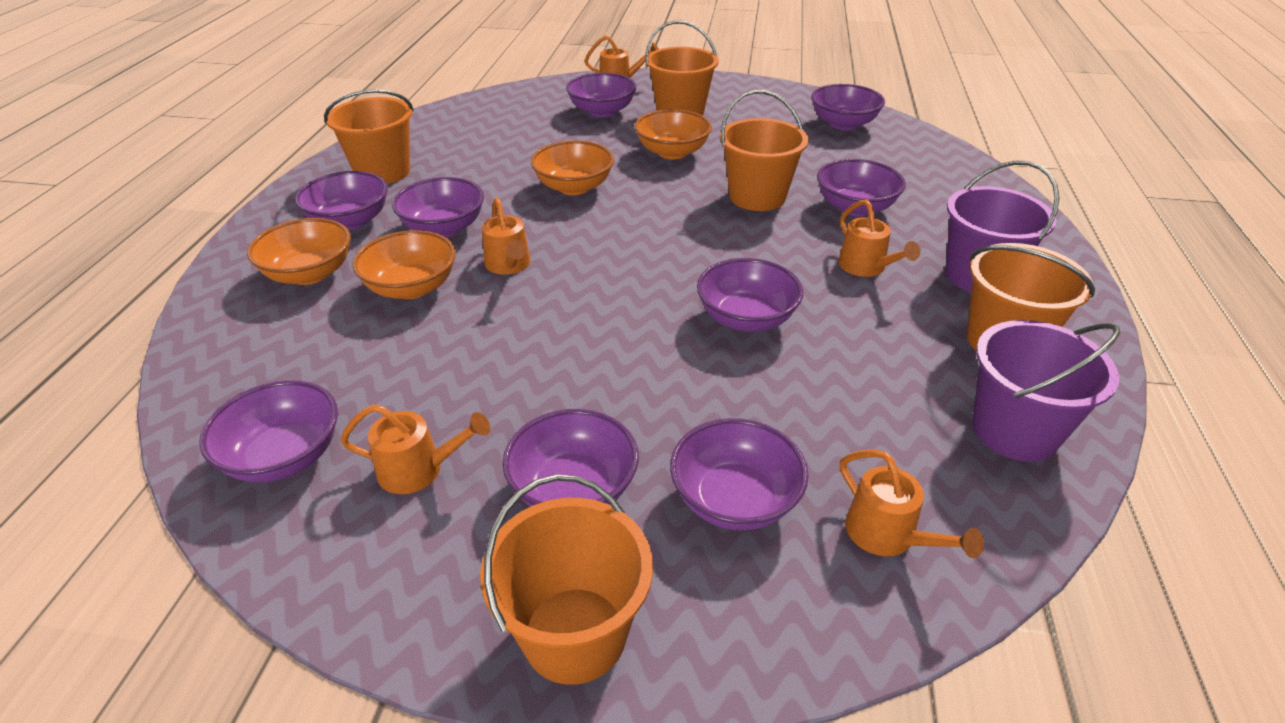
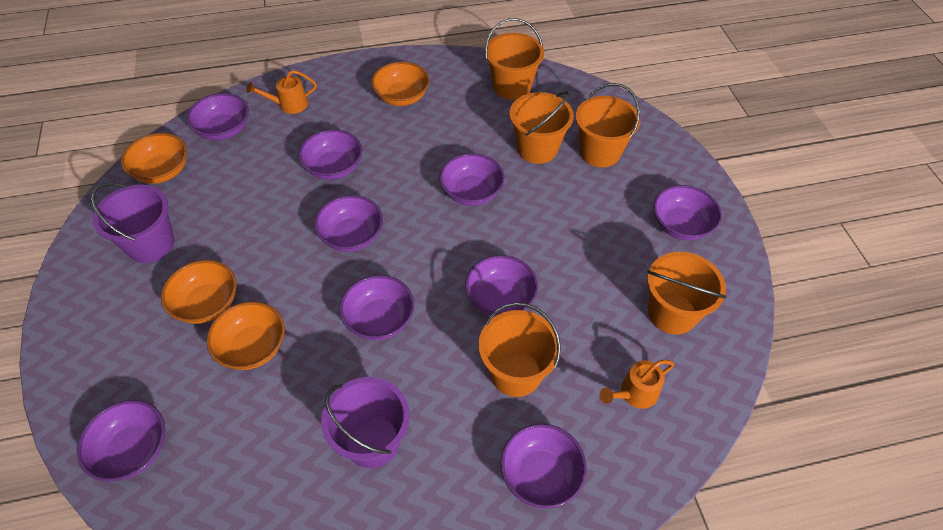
orange watering can: 5 -> 2

